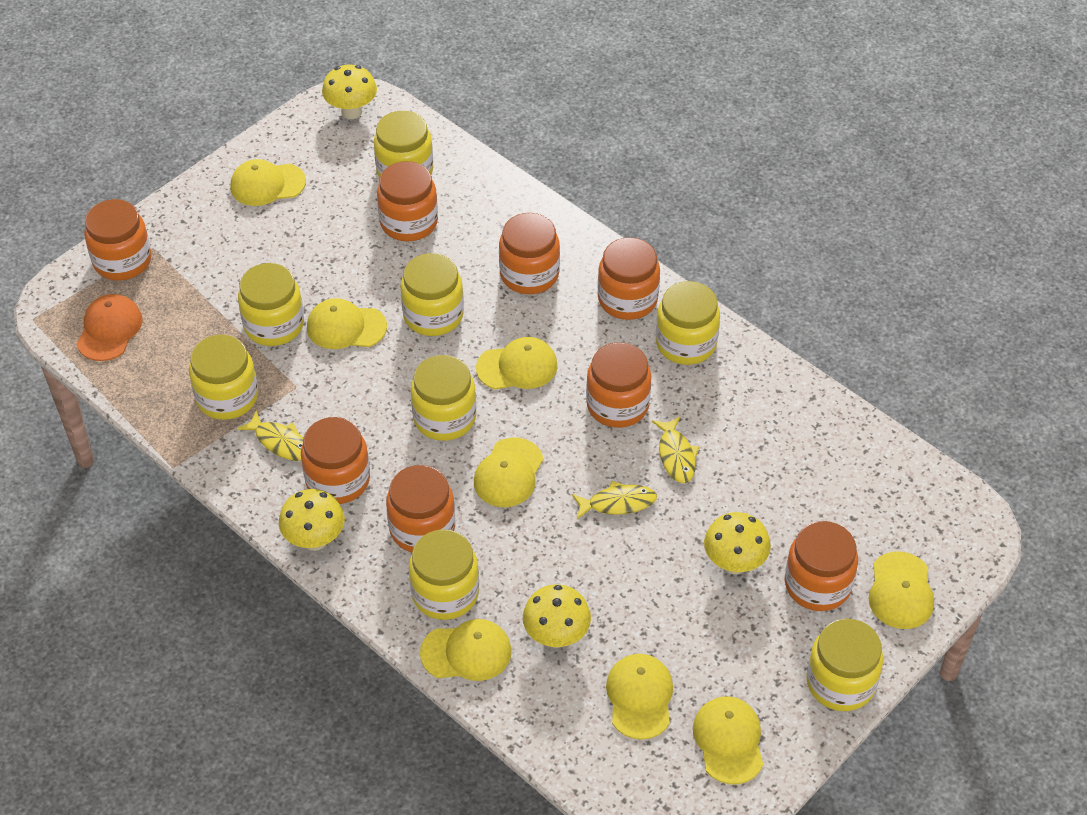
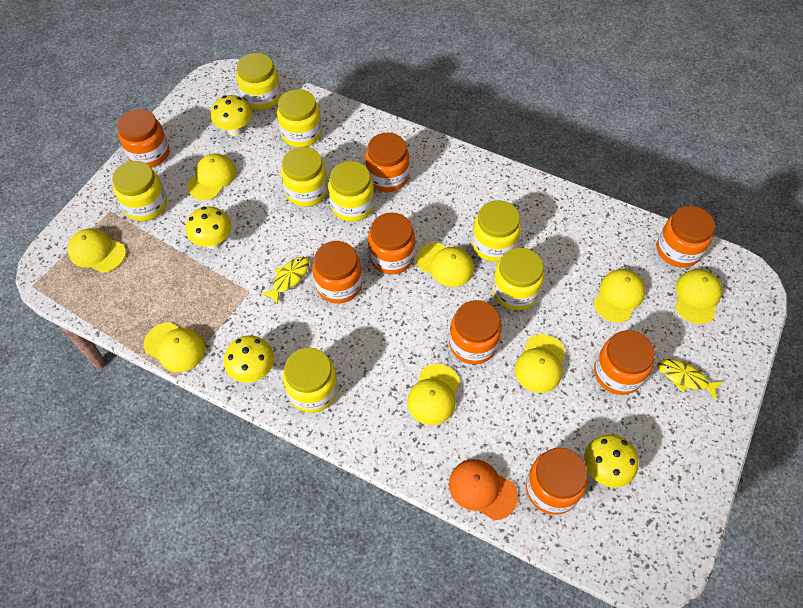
yellow fish: 3 -> 2

